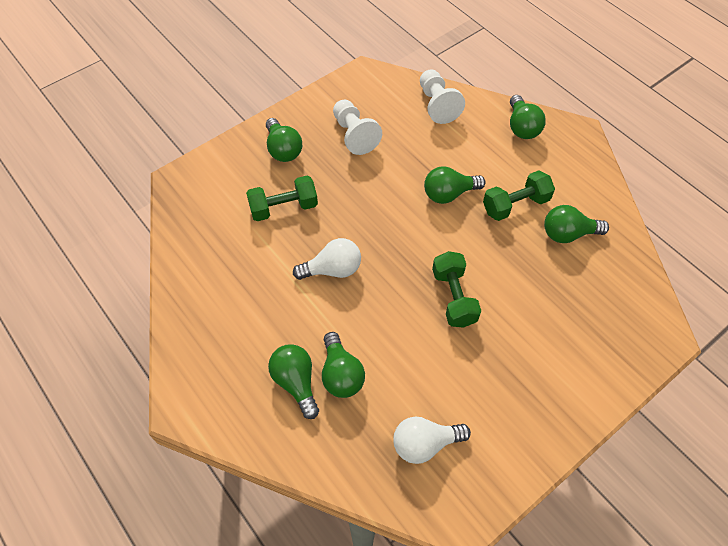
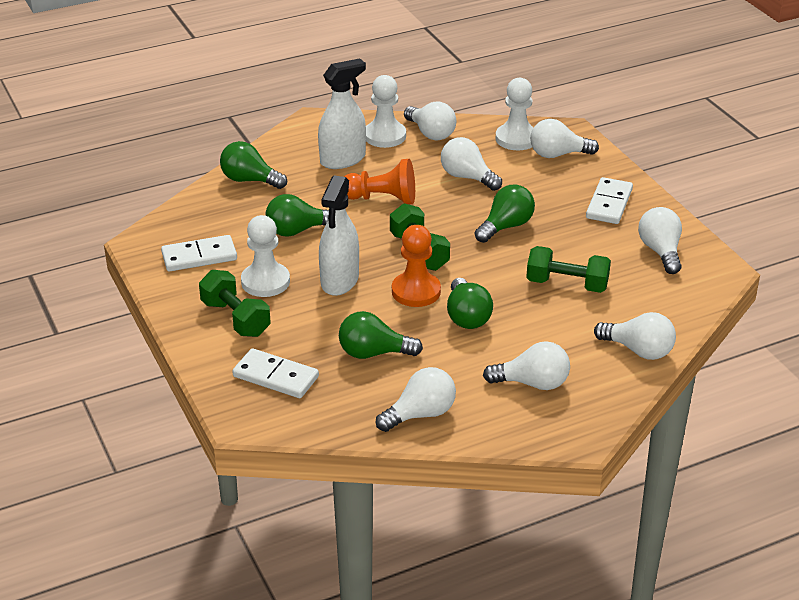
green light bulb: 6 -> 5
orange pawn: 0 -> 2
white domino: 0 -> 3
white light bulb: 2 -> 7
white pawn: 2 -> 3
white spray bottle: 0 -> 2

